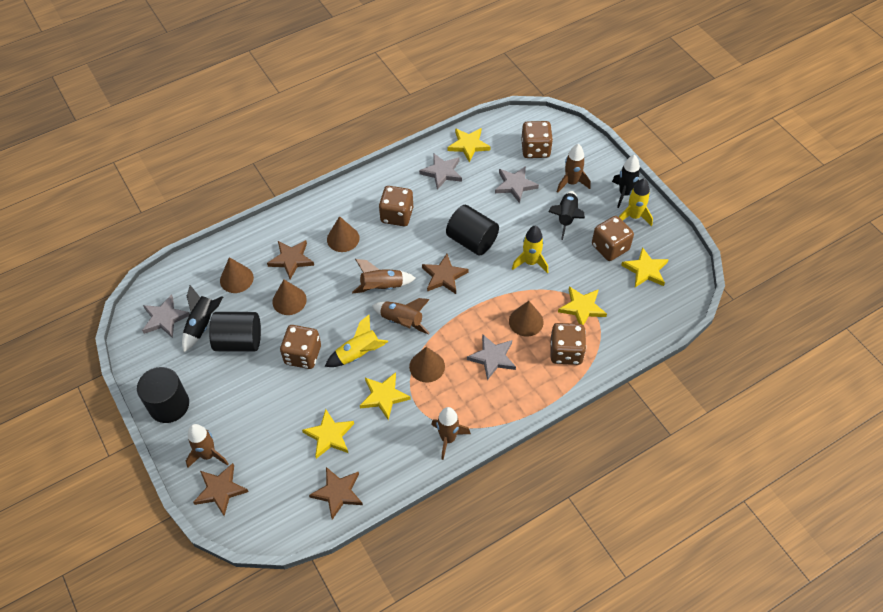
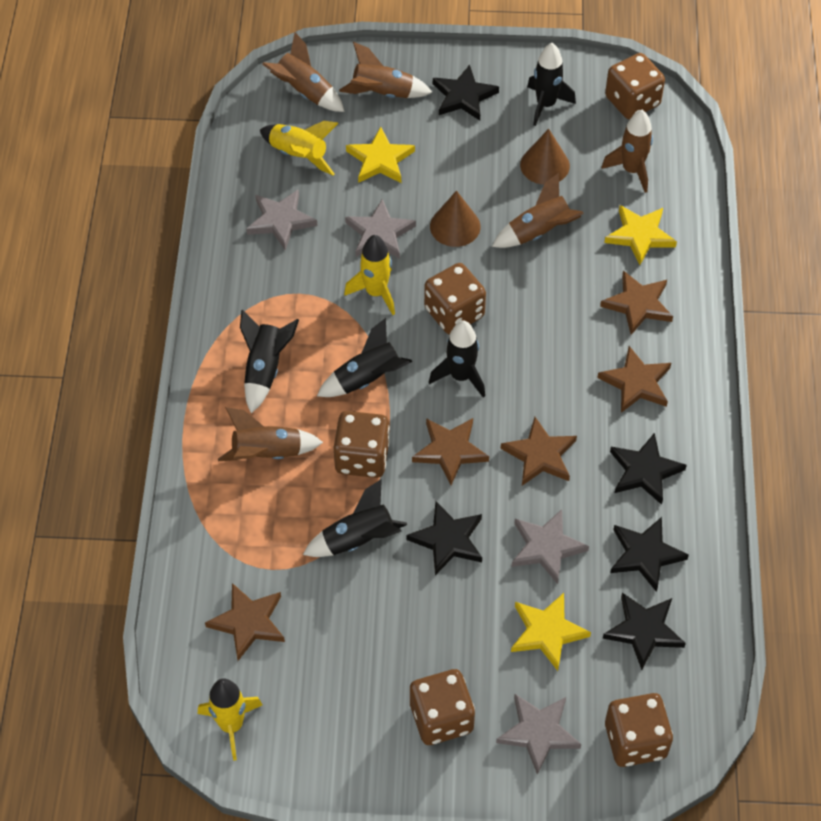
black cylinder: 3 -> 0
black rocket: 3 -> 5
black star: 0 -> 5
brown cone: 5 -> 2
brown star: 4 -> 5
yellow star: 5 -> 3

